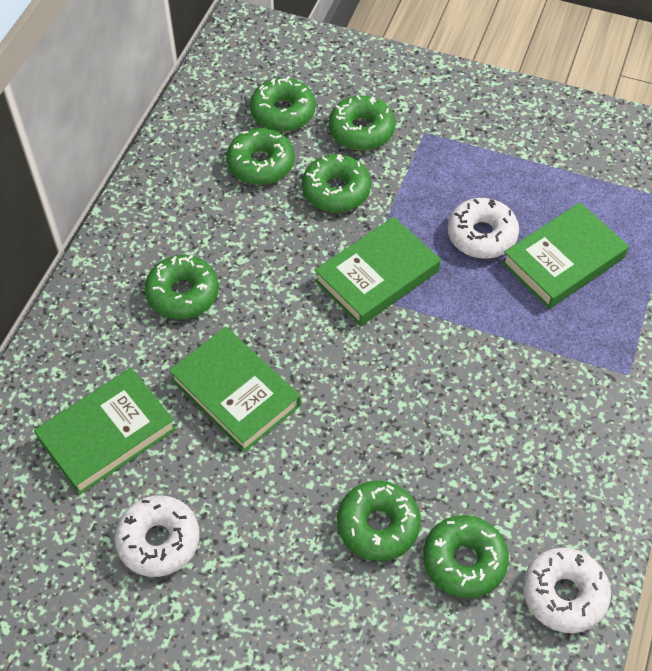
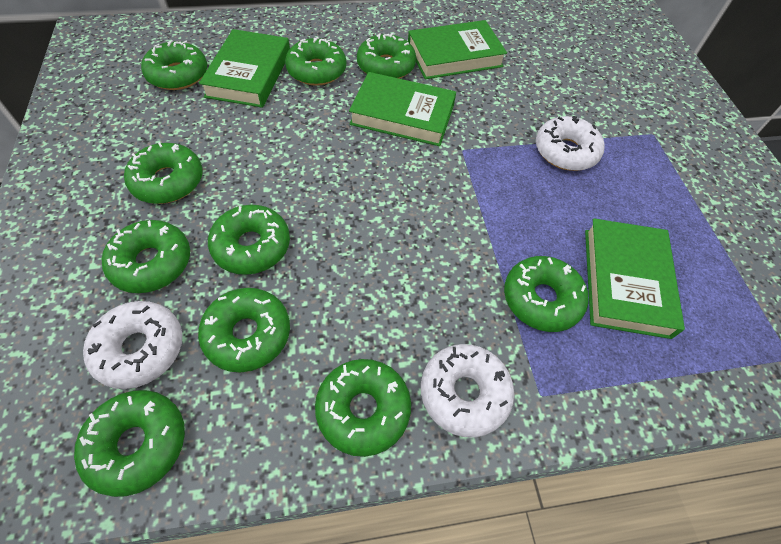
green donut: 7 -> 10

